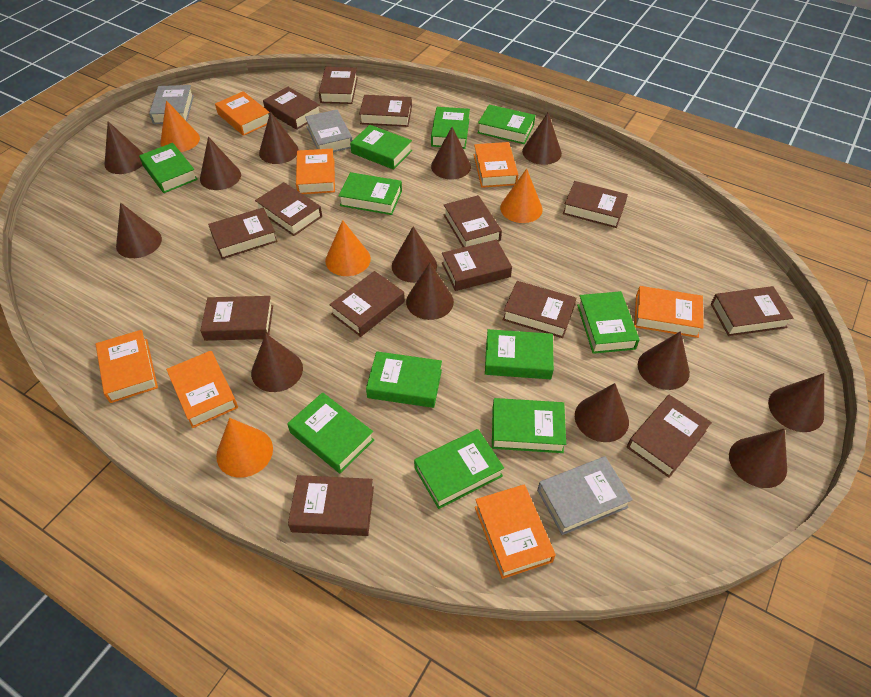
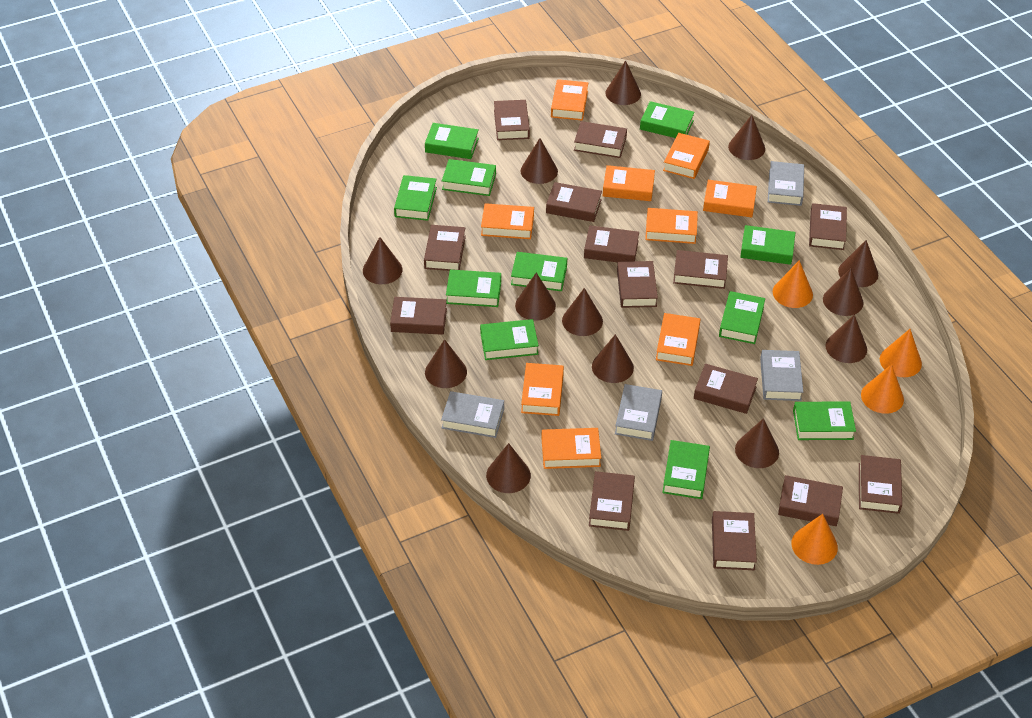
grey book: 3 -> 4
orange book: 7 -> 9

